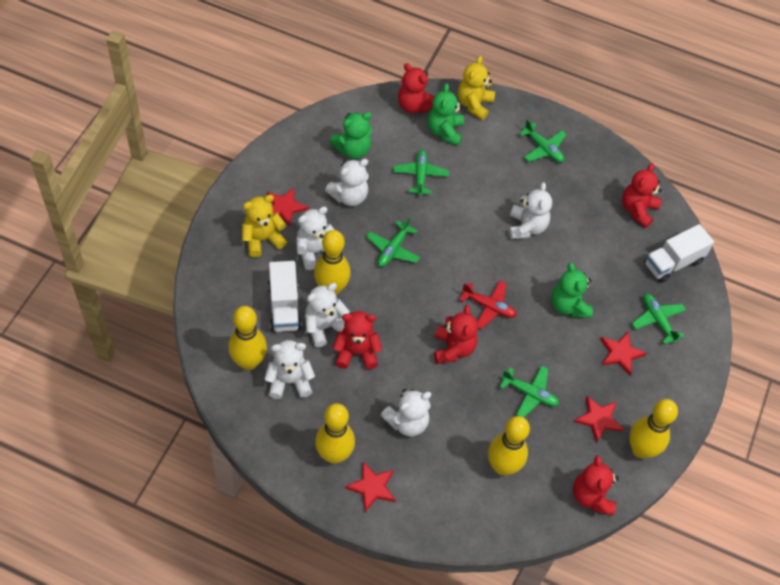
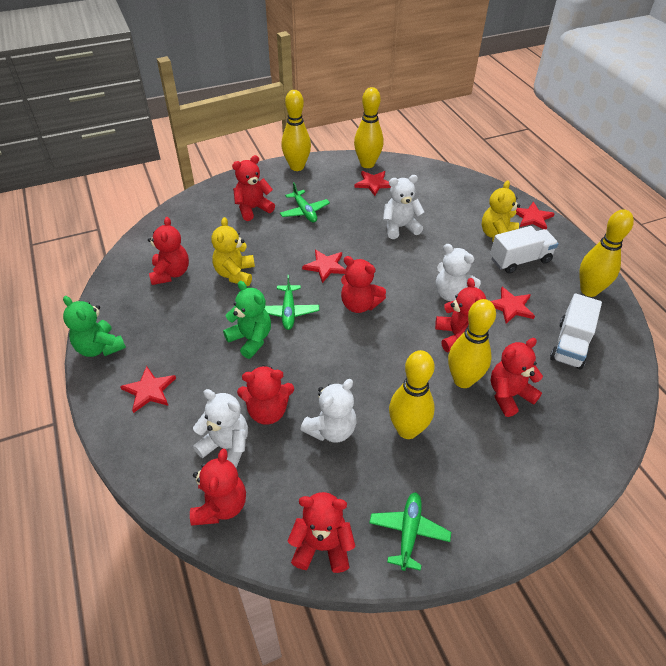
green plane: 5 -> 3
green teddy bear: 3 -> 2
red plane: 1 -> 0
red star: 4 -> 5
red teddy bear: 5 -> 8
white teddy bear: 6 -> 4

